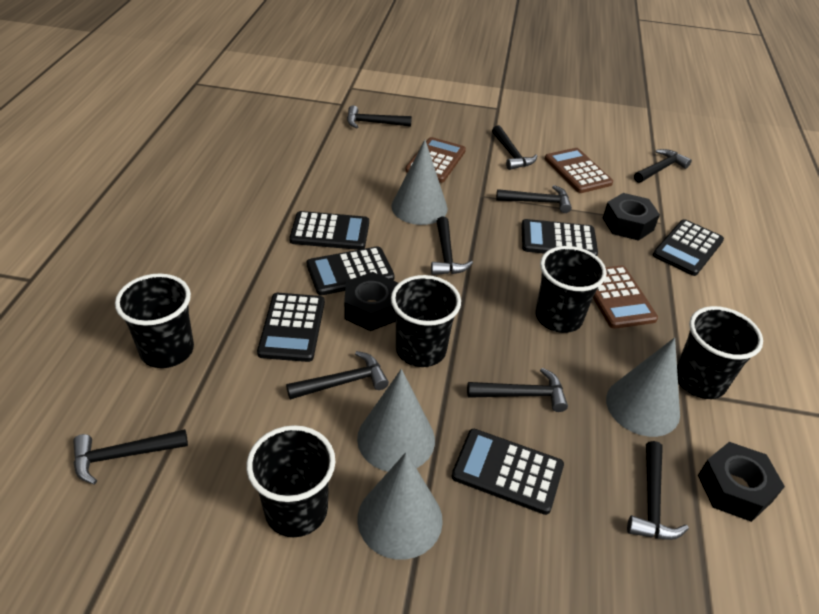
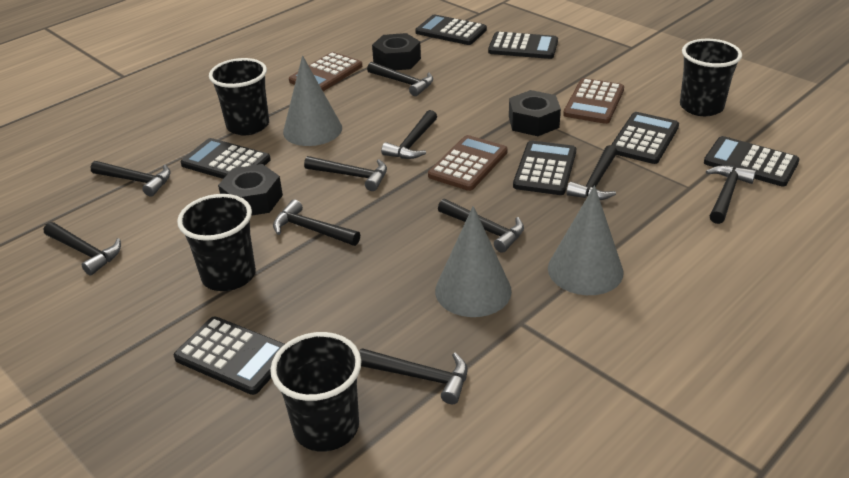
black calculator: 6 -> 7
black cup: 5 -> 4
black hammer: 9 -> 10
grey cone: 4 -> 3

